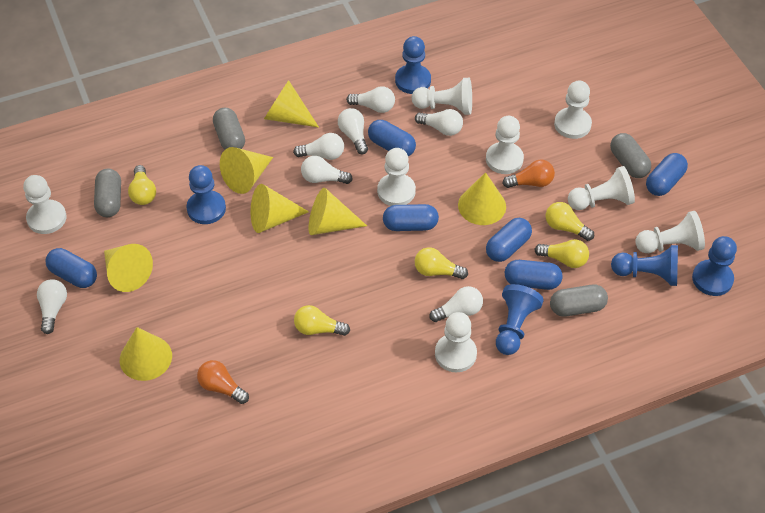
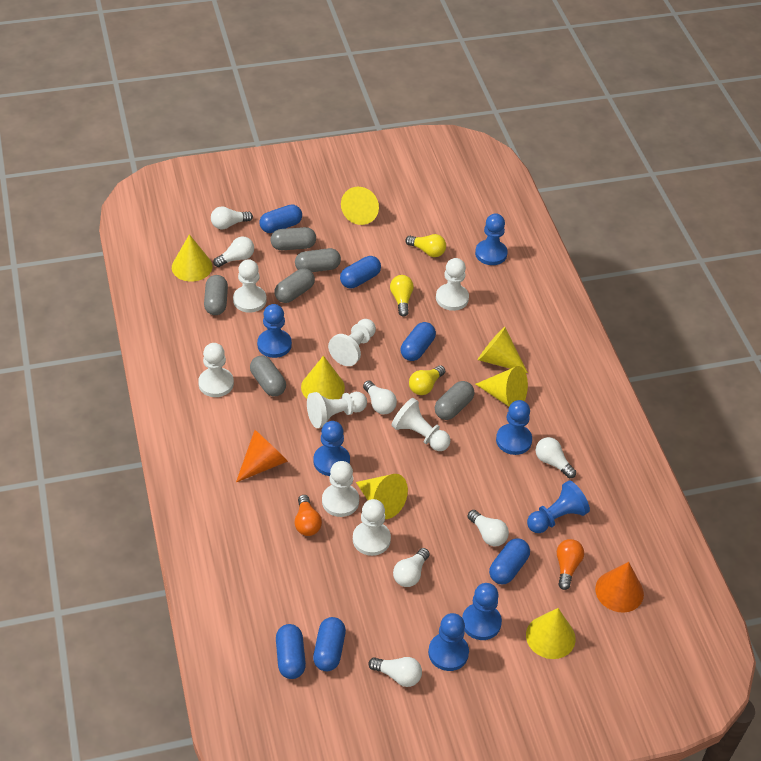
blue pawn: 5 -> 7
grey capsule: 4 -> 6
orange cone: 0 -> 2
yellow light bulb: 5 -> 3

